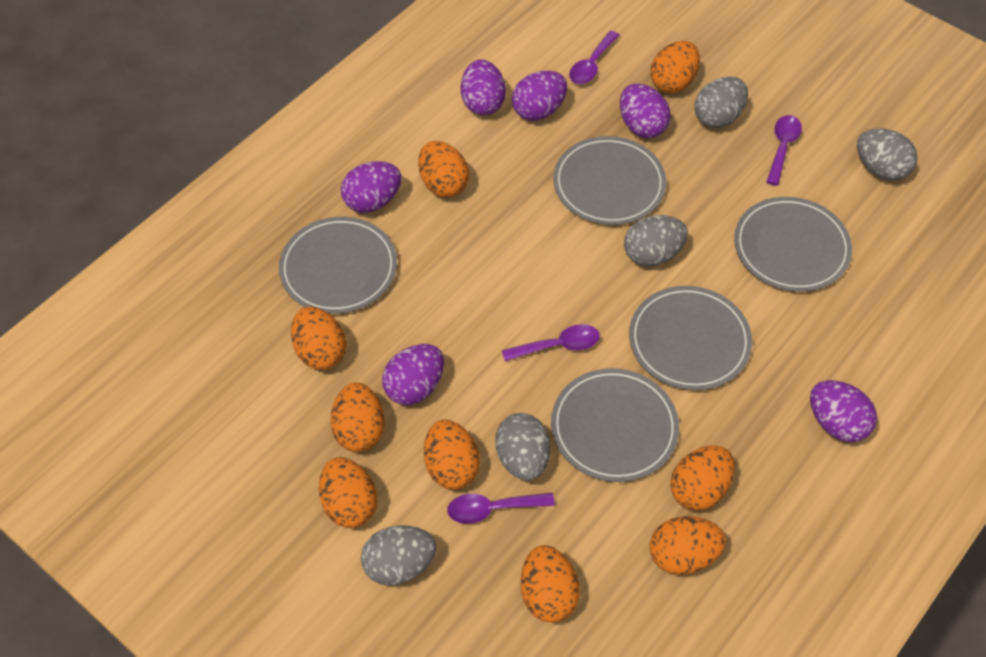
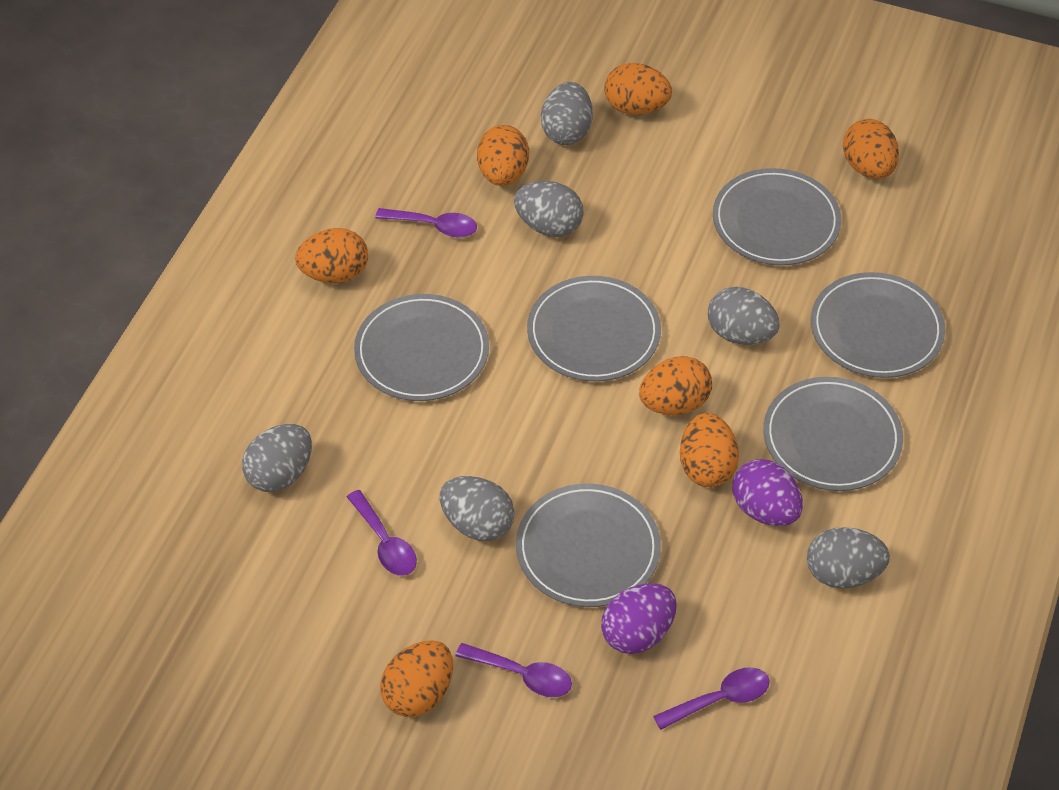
grey egg: 5 -> 6
grey plate: 5 -> 6
orange egg: 9 -> 7
purple egg: 6 -> 2

